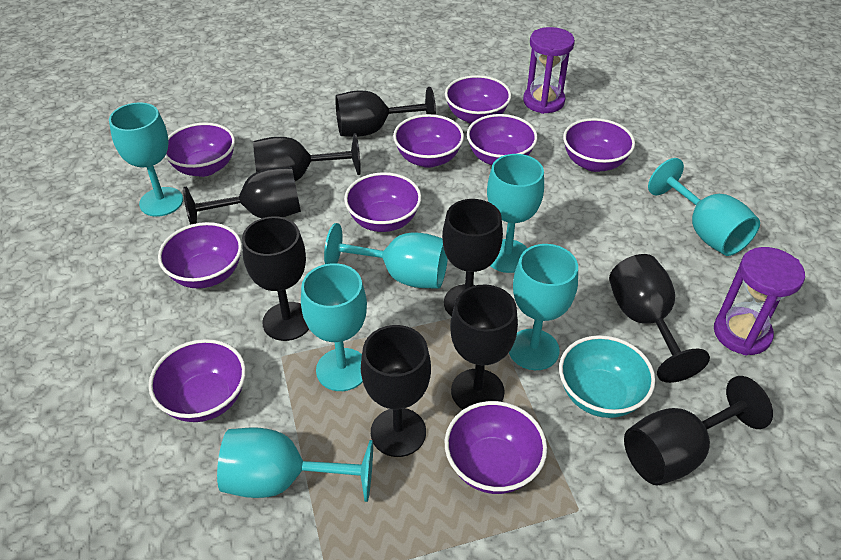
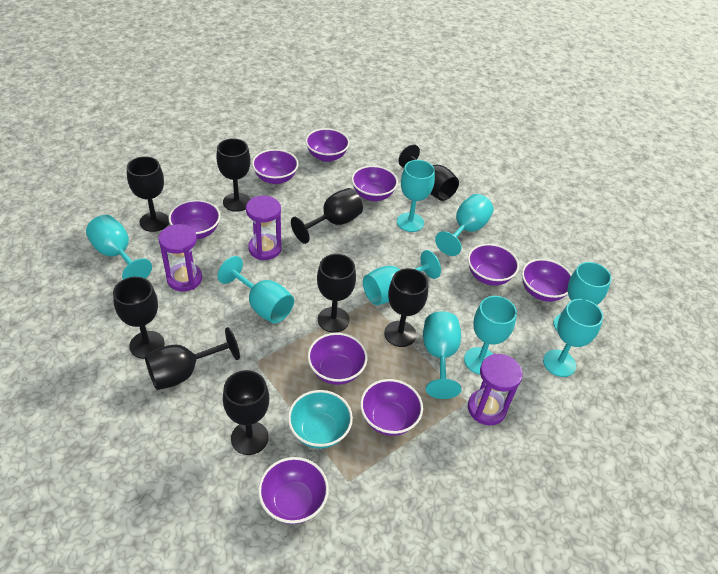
purple hourglass: 2 -> 3
turquoise goblet: 7 -> 9

